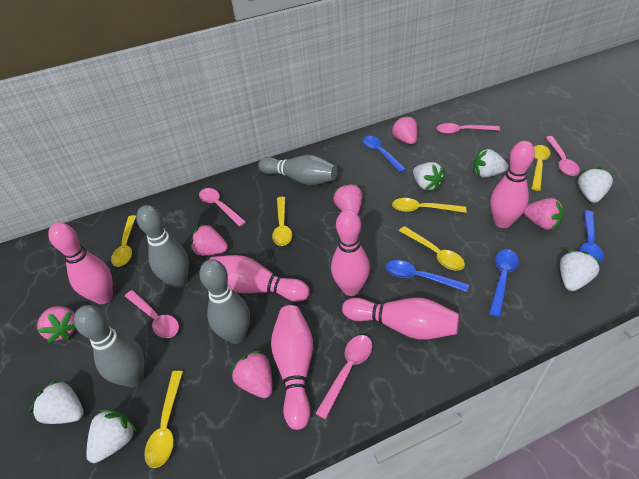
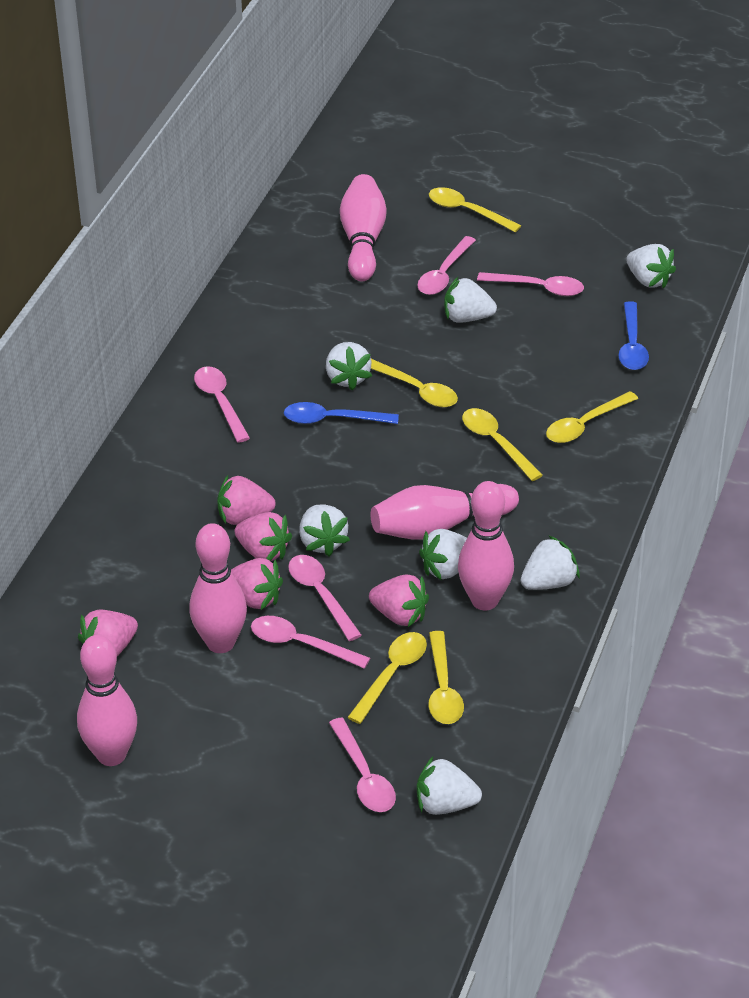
blue spoon: 4 -> 2
grey bowling pin: 4 -> 0
pink bowling pin: 6 -> 5
pink spoon: 5 -> 6
pink strawberry: 6 -> 5
white strawberry: 6 -> 7

